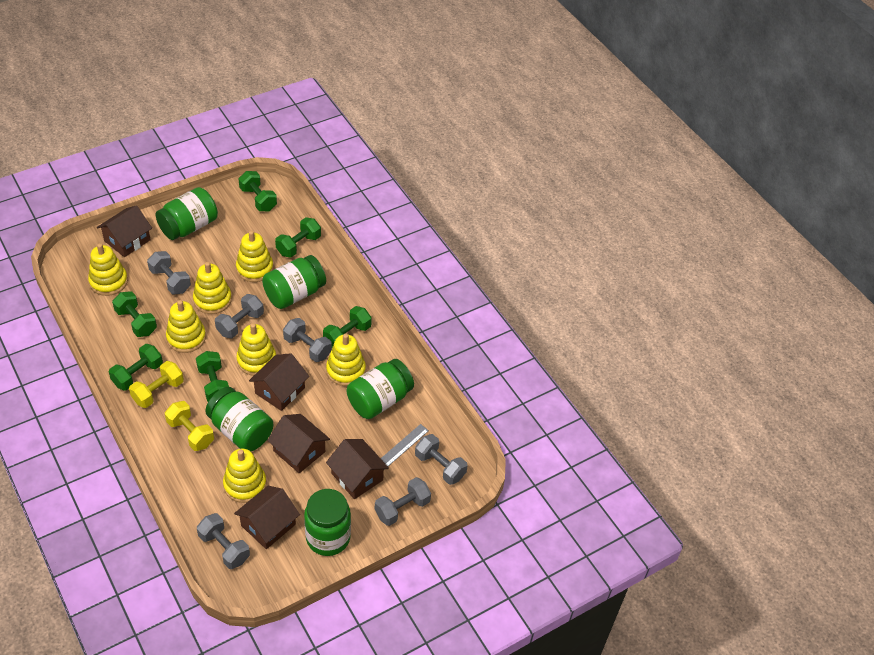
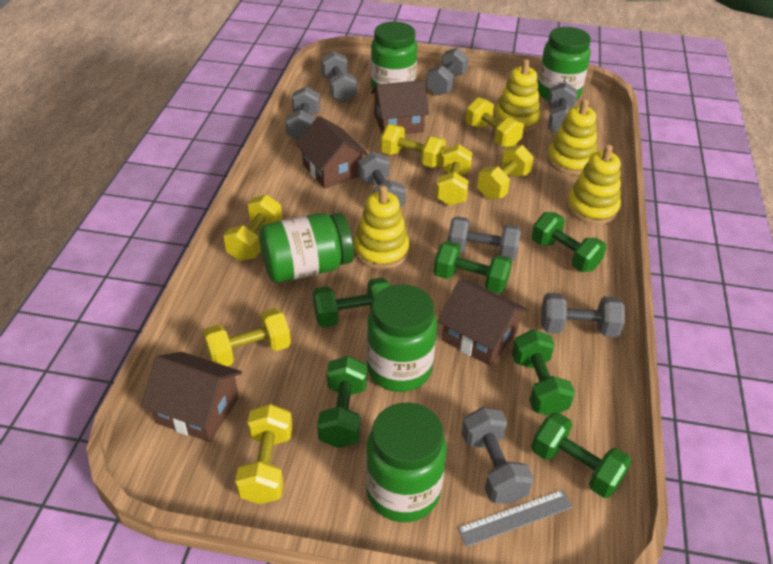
brown house: 5 -> 4
grey dumbbell: 6 -> 8
yellow dumbbell: 2 -> 7
yellow stacking toy: 7 -> 4

